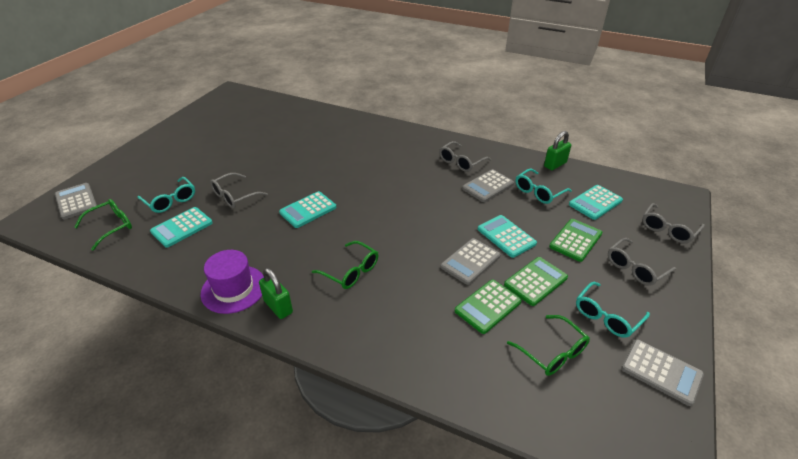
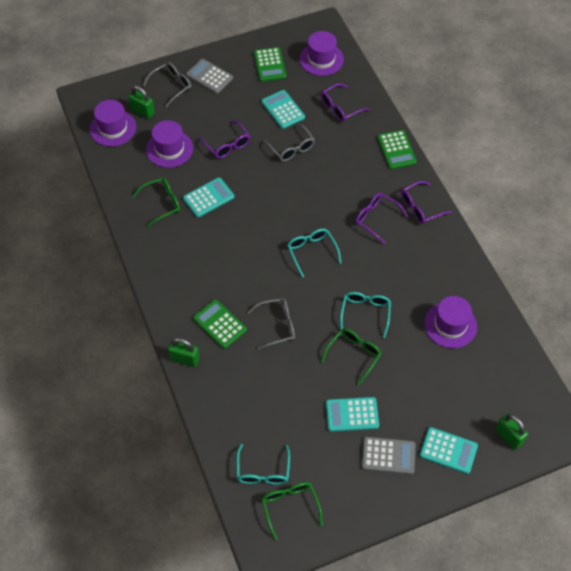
green padlock: 2 -> 3
grey calculator: 4 -> 2
grey glasses: 4 -> 3
purple glasses: 0 -> 4
purple hat: 1 -> 4

